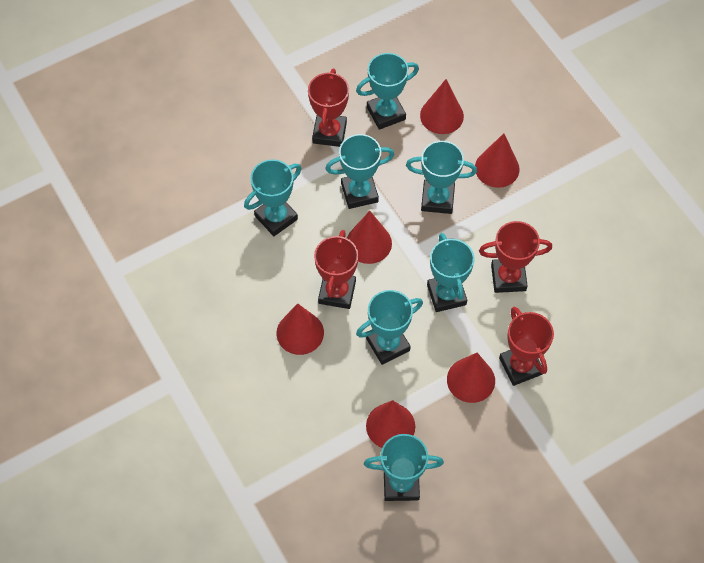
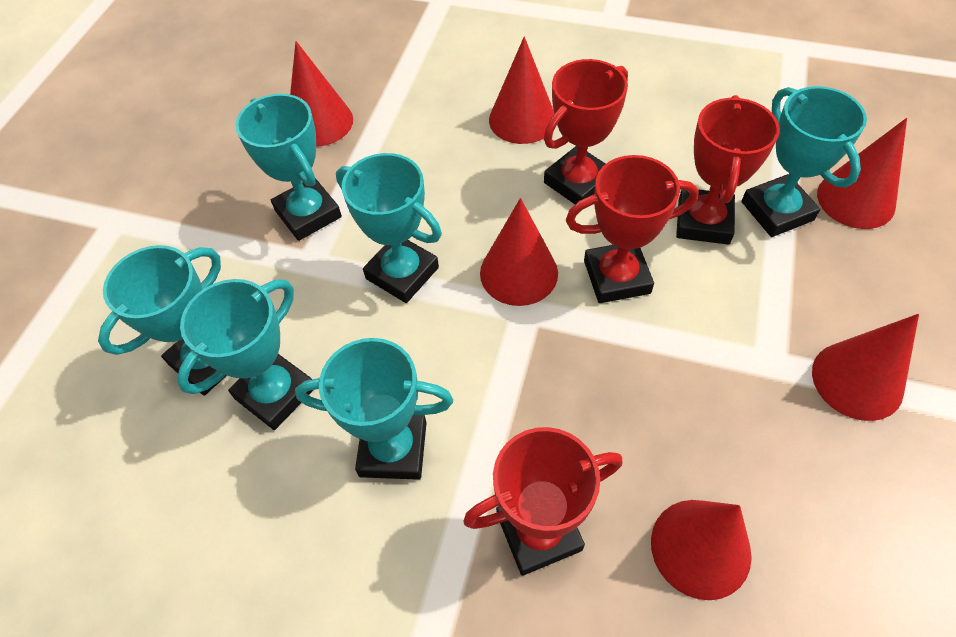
turquoise trophy: 7 -> 6

